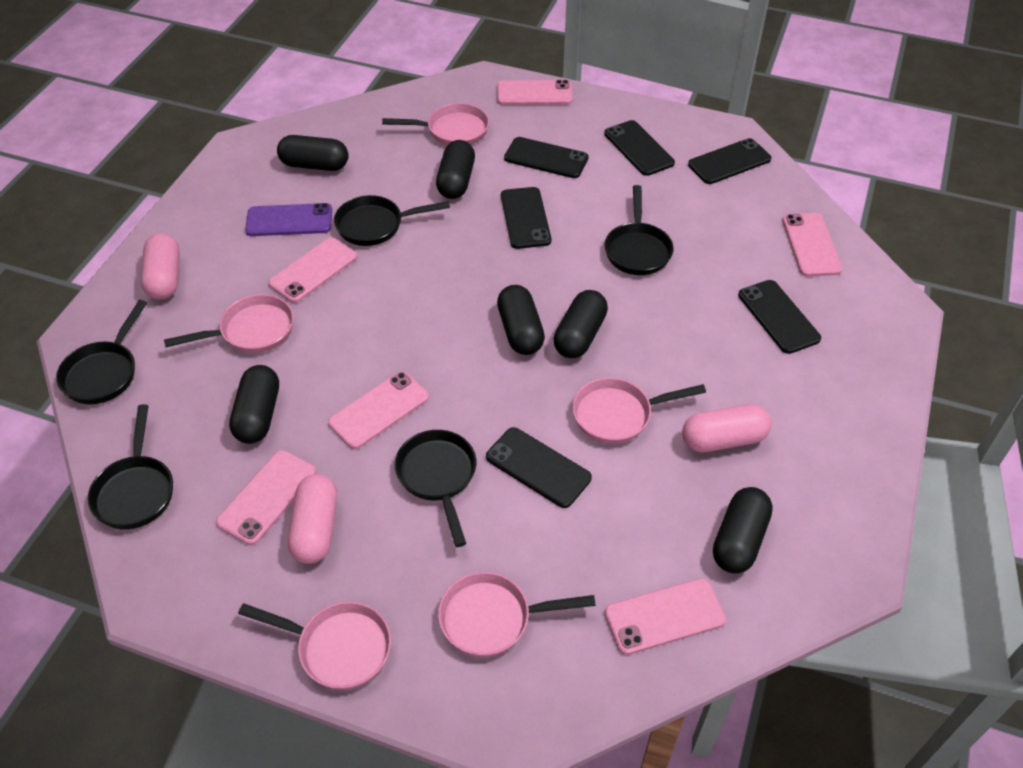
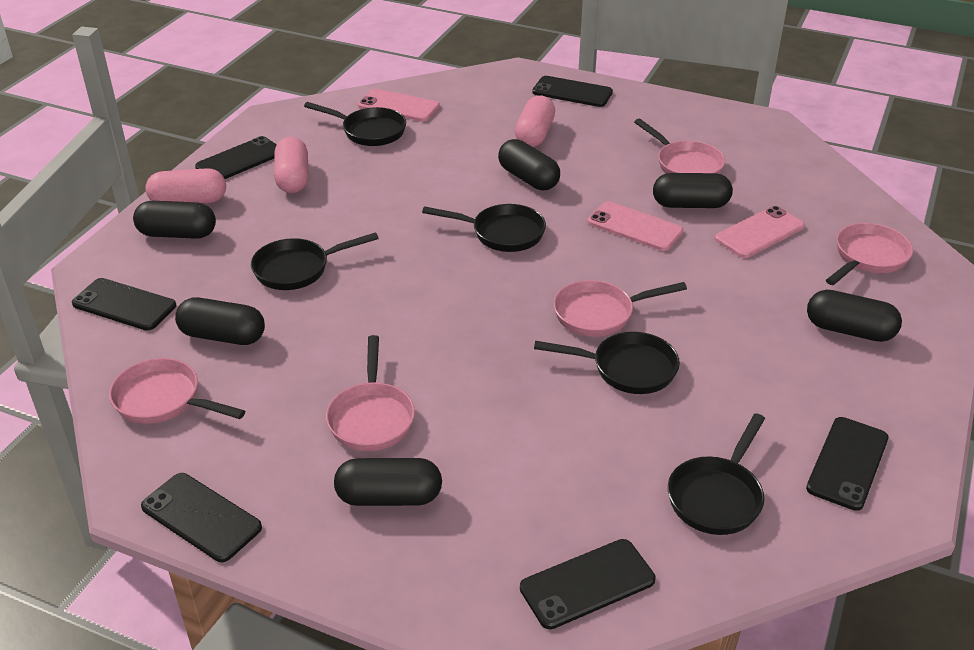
pink phone: 6 -> 3
purple phone: 1 -> 0

